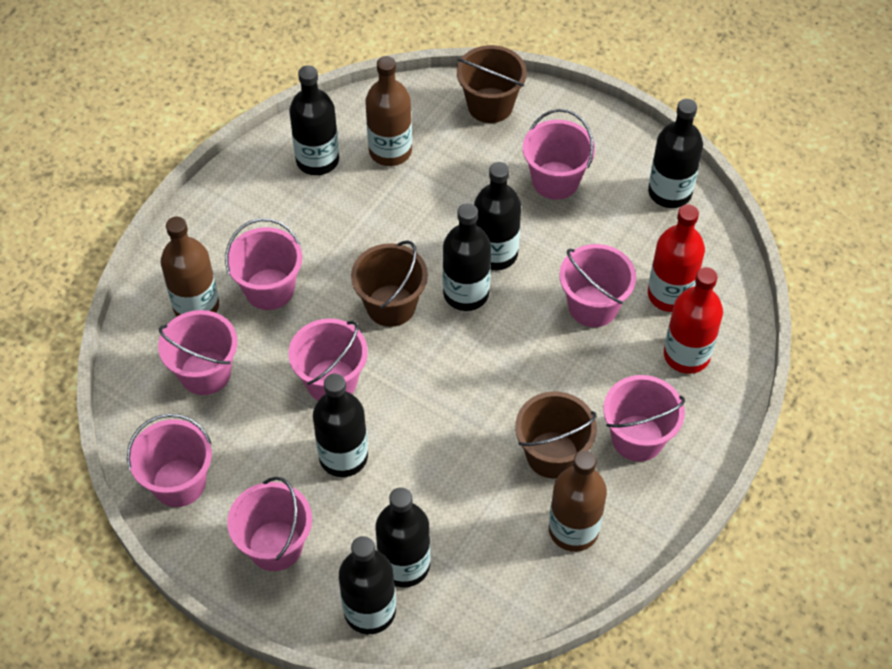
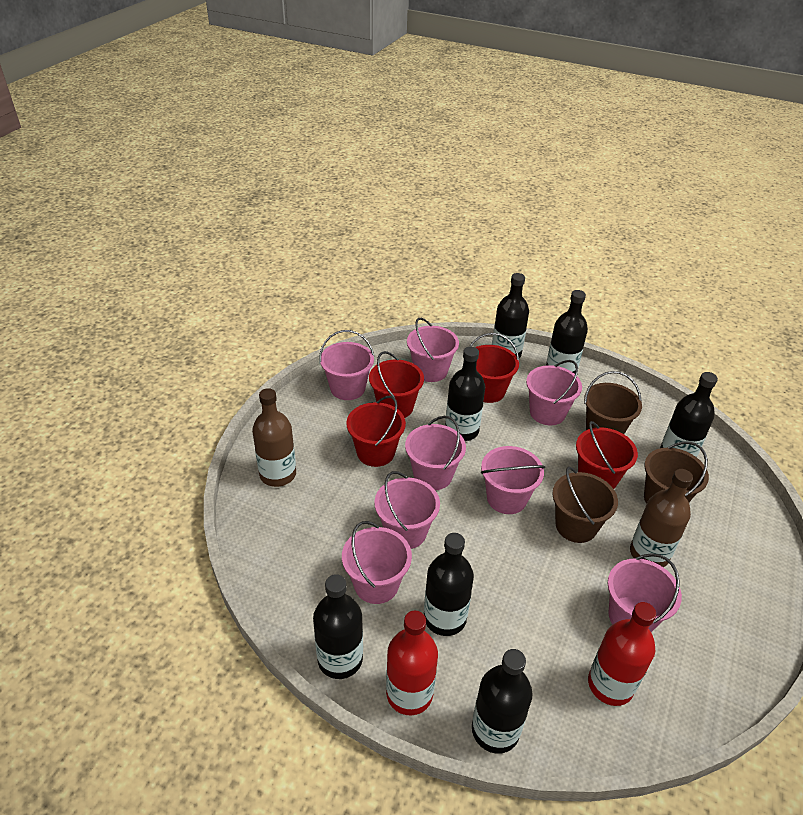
brown bottle: 3 -> 2
red bucket: 0 -> 4

